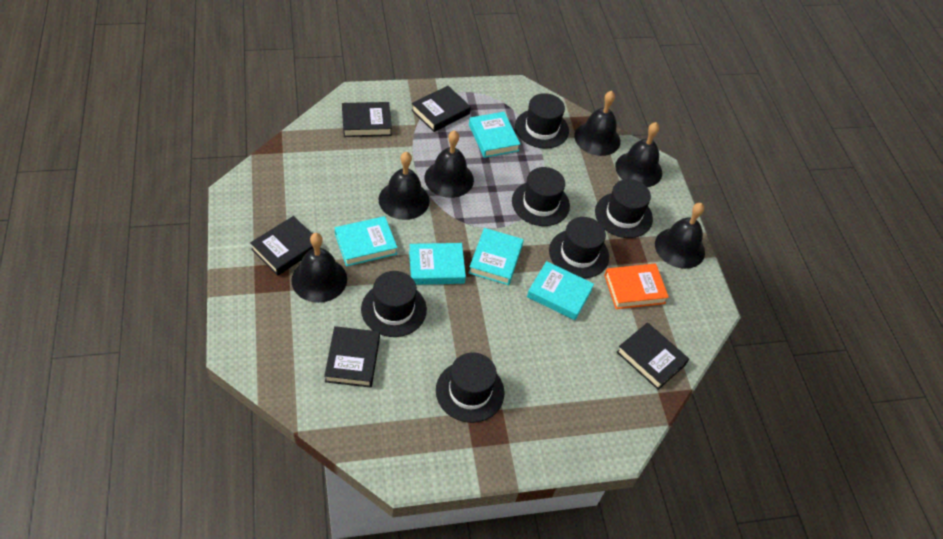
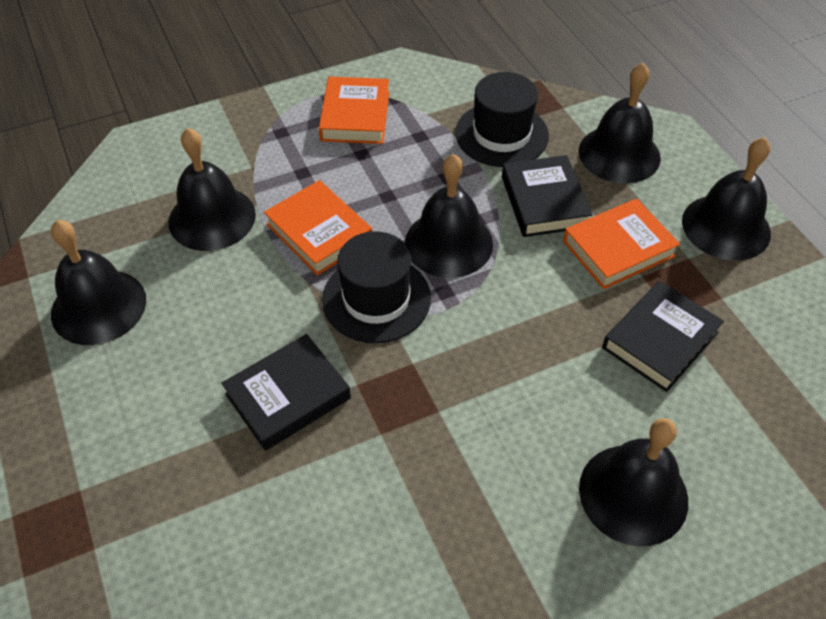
black book: 5 -> 3
black hat: 6 -> 2
orange book: 1 -> 3
turquoise book: 5 -> 0

